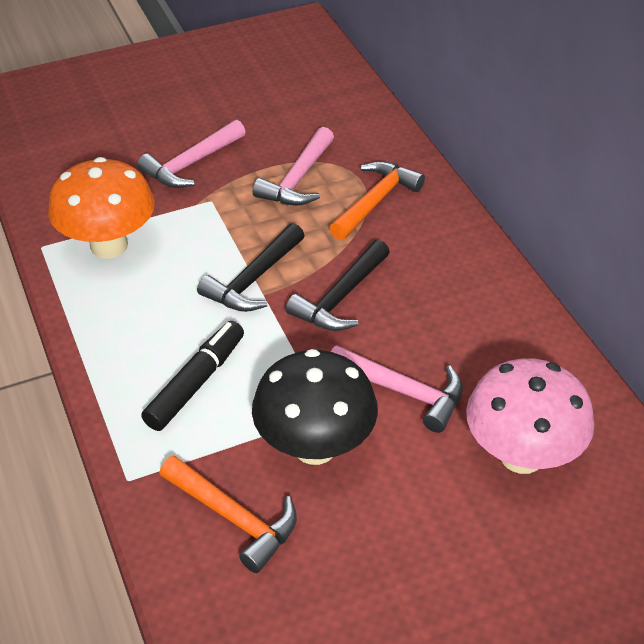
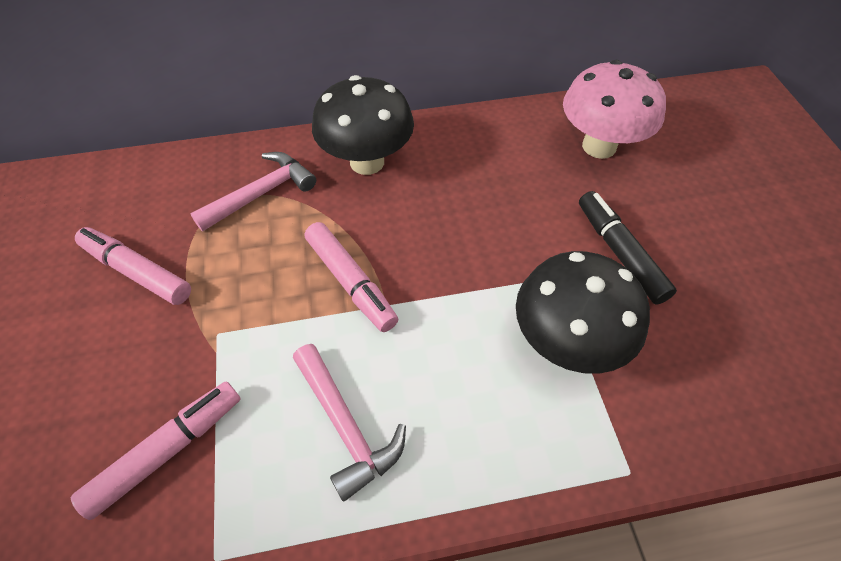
black hammer: 2 -> 0
black mushroom: 1 -> 2
orange hammer: 2 -> 0
orange mushroom: 1 -> 0
pink hammer: 3 -> 2
pink marker: 0 -> 3

